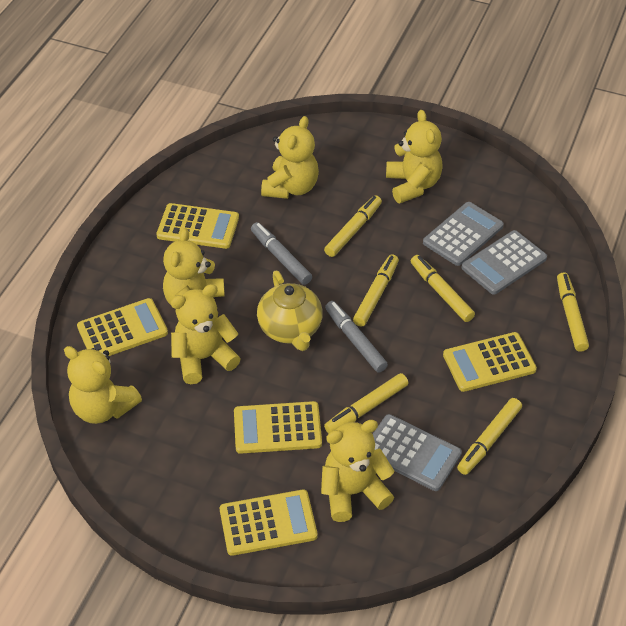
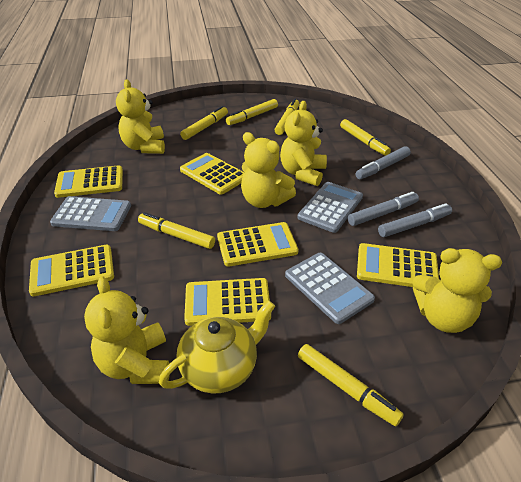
grey marker: 2 -> 3
yellow calculator: 5 -> 6
yellow teddy bear: 6 -> 5

